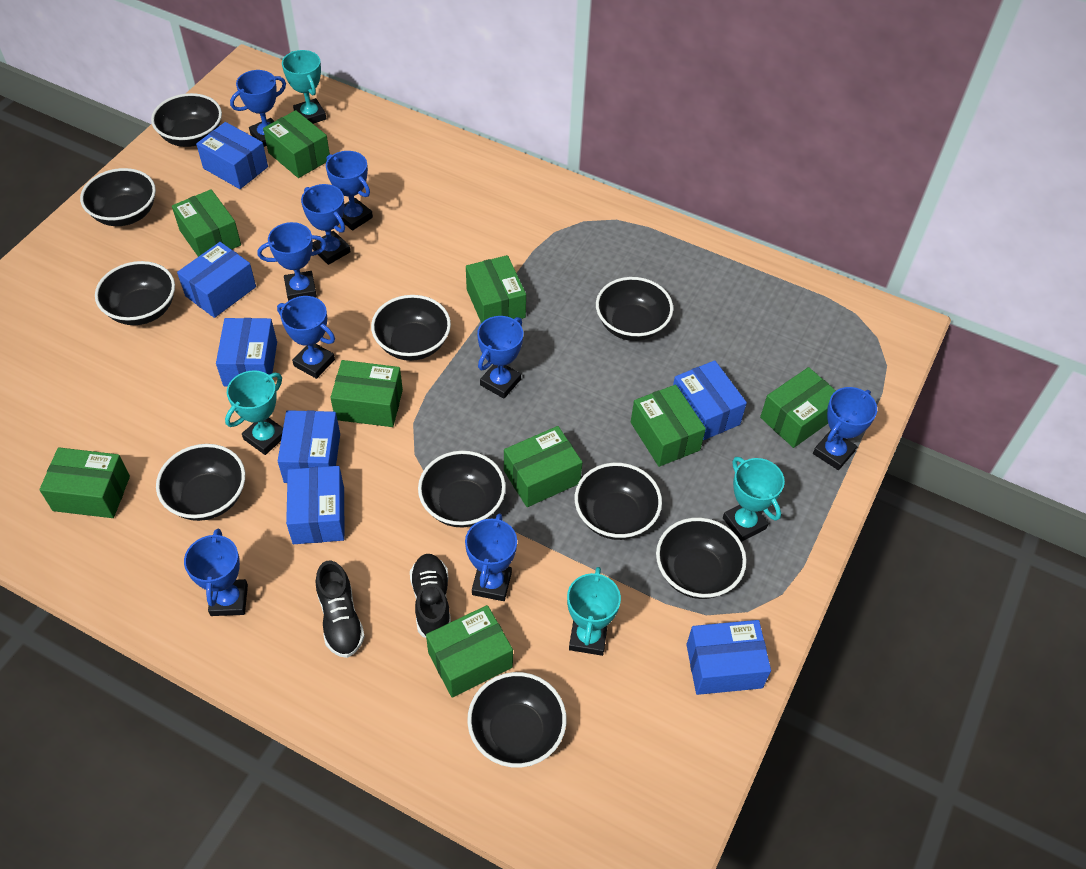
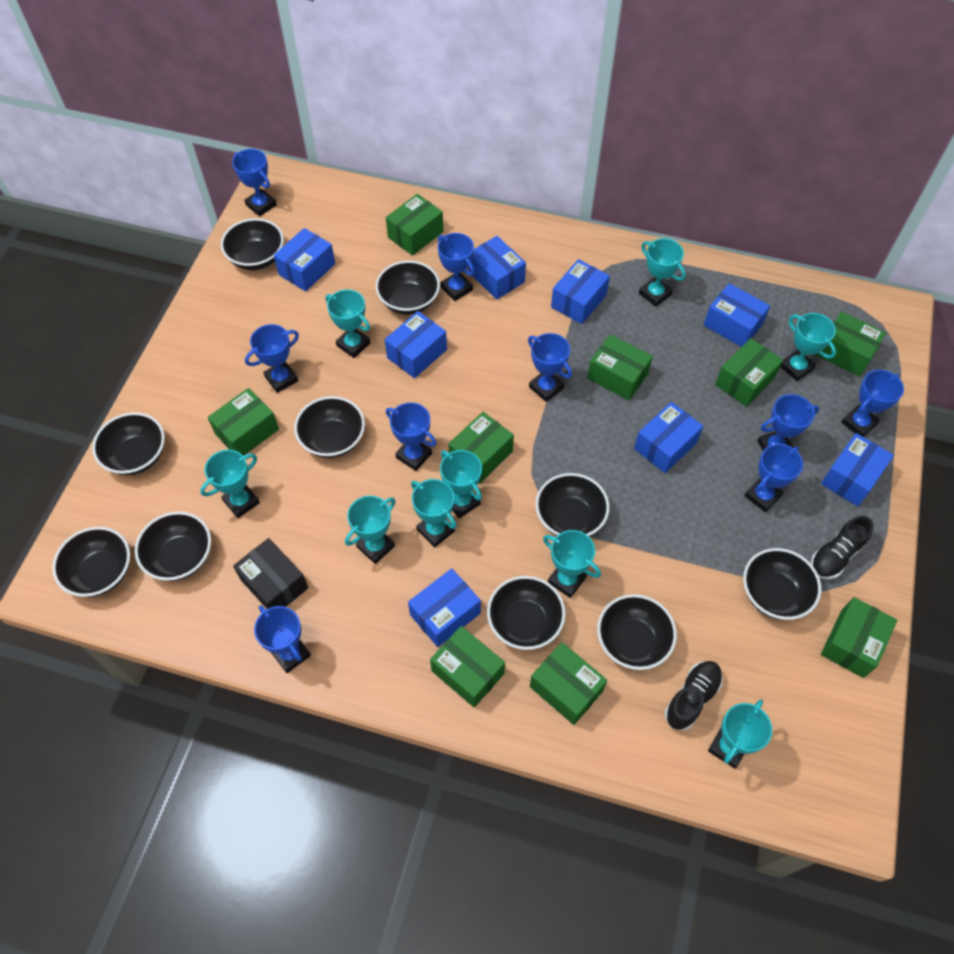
black box: 0 -> 1
blue box: 7 -> 8
turquoise trophy: 4 -> 9

